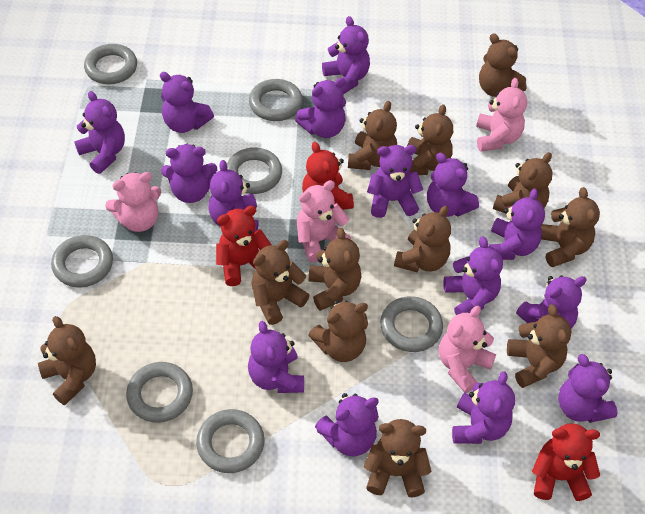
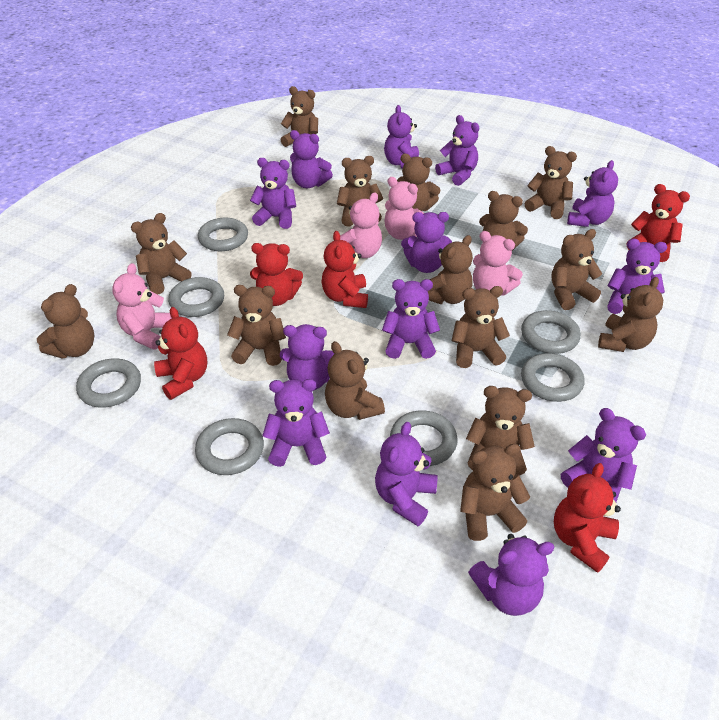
brown teddy bear: 12 -> 15
purple teddy bear: 15 -> 13
red teddy bear: 3 -> 5

